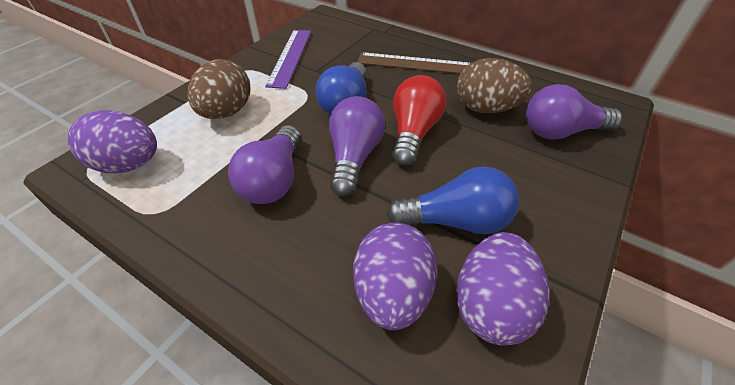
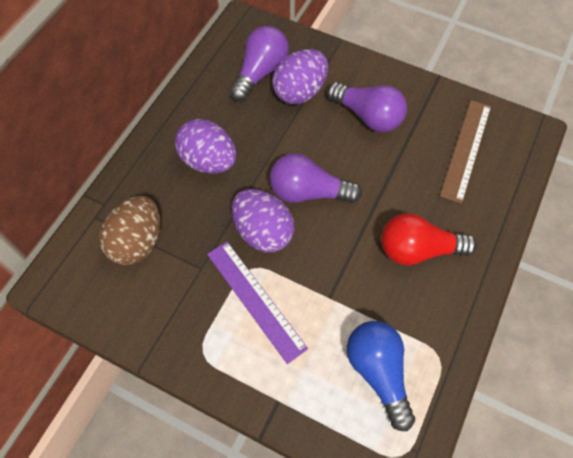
blue light bulb: 2 -> 1
brown egg: 2 -> 1

